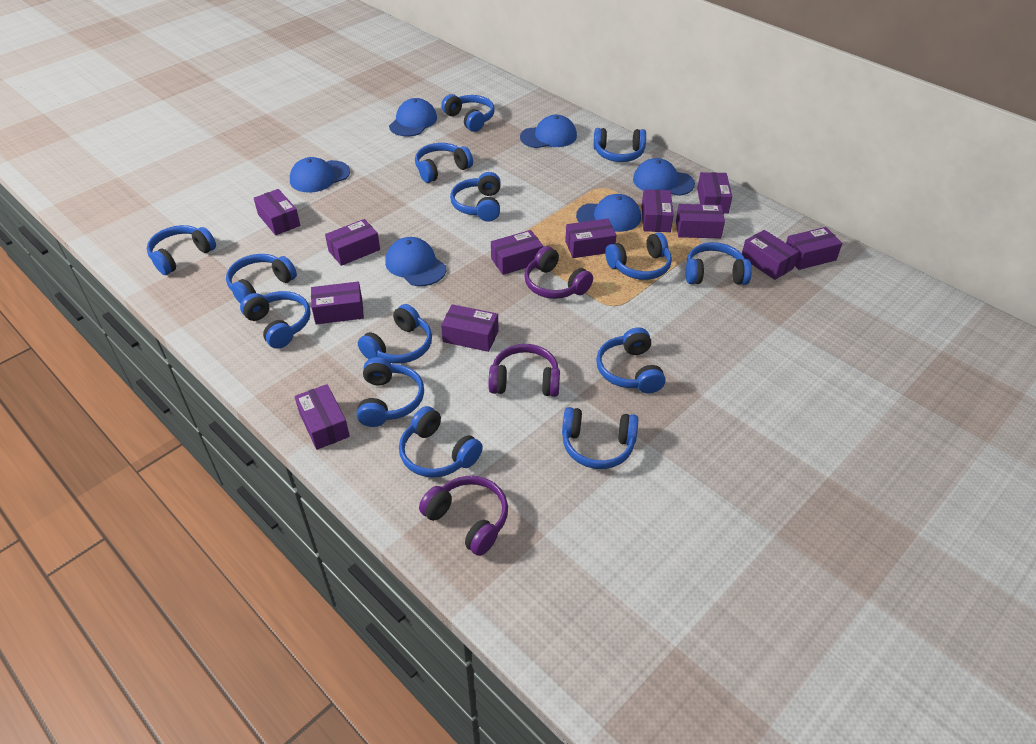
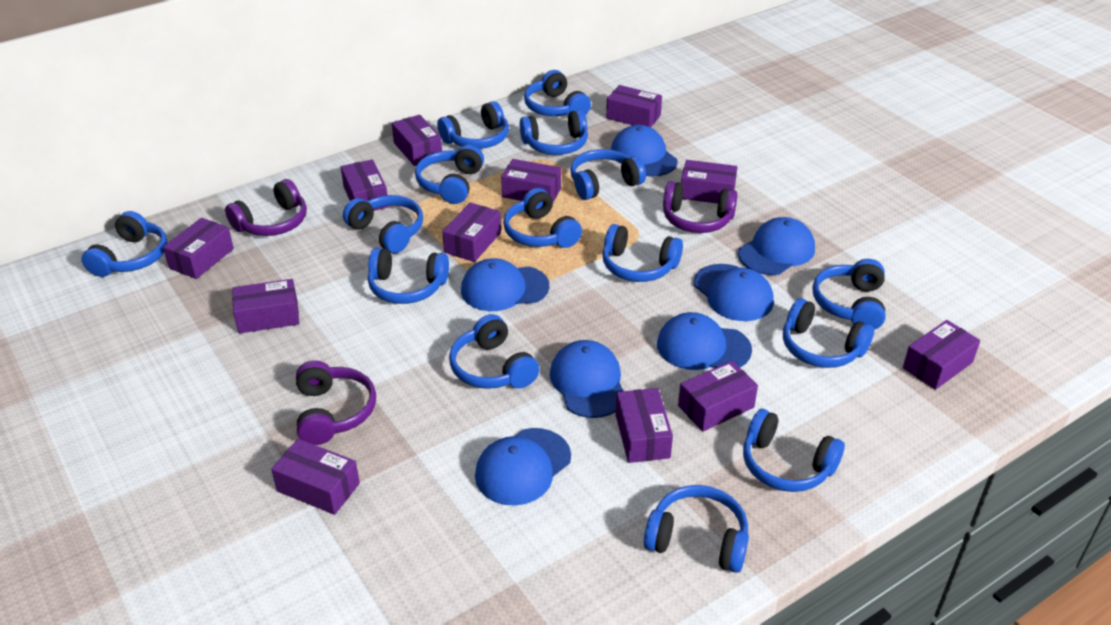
blue cap: 6 -> 7
blue headphones: 14 -> 15

